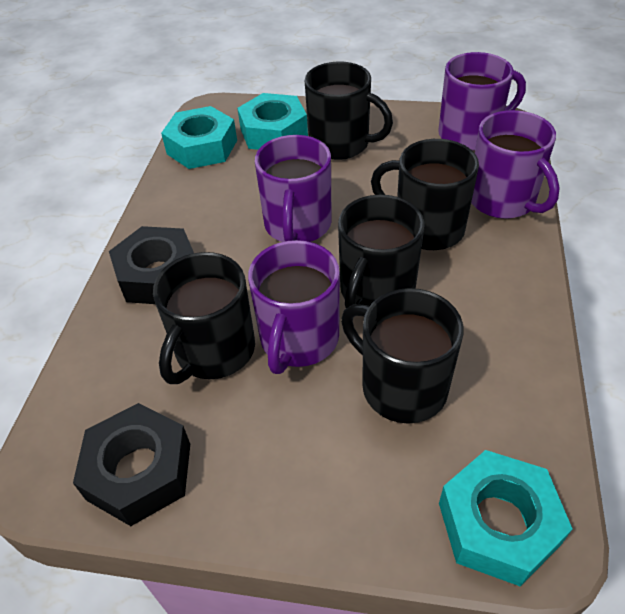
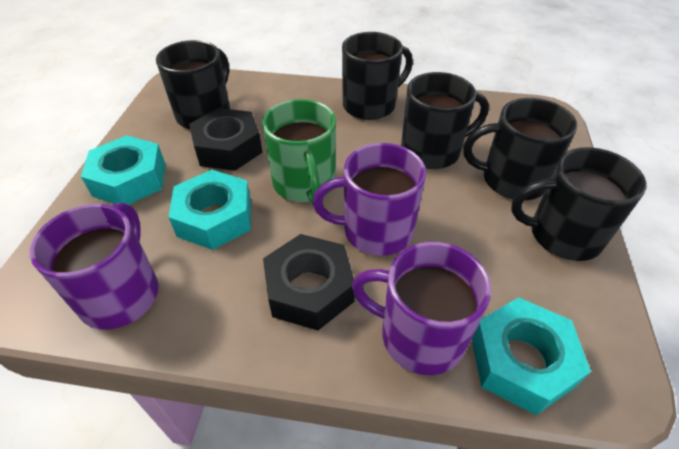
green mug: 0 -> 1
purple mug: 4 -> 3

